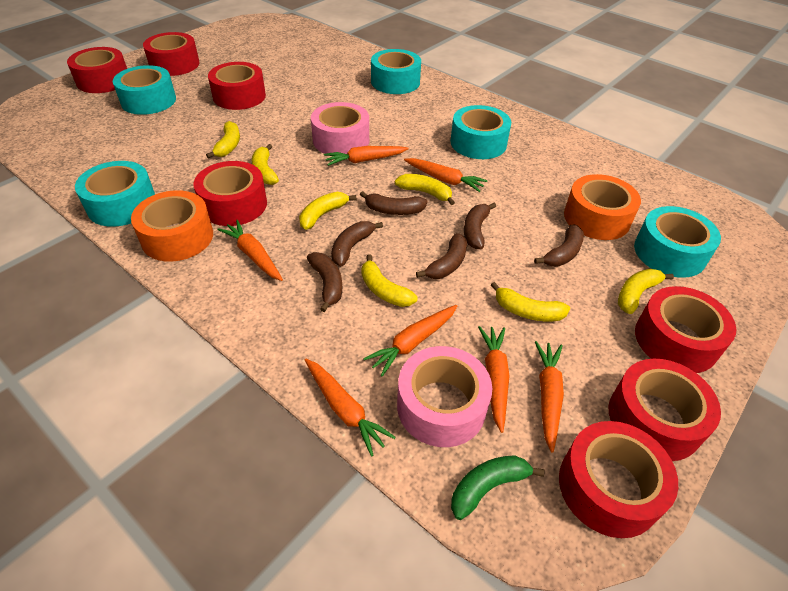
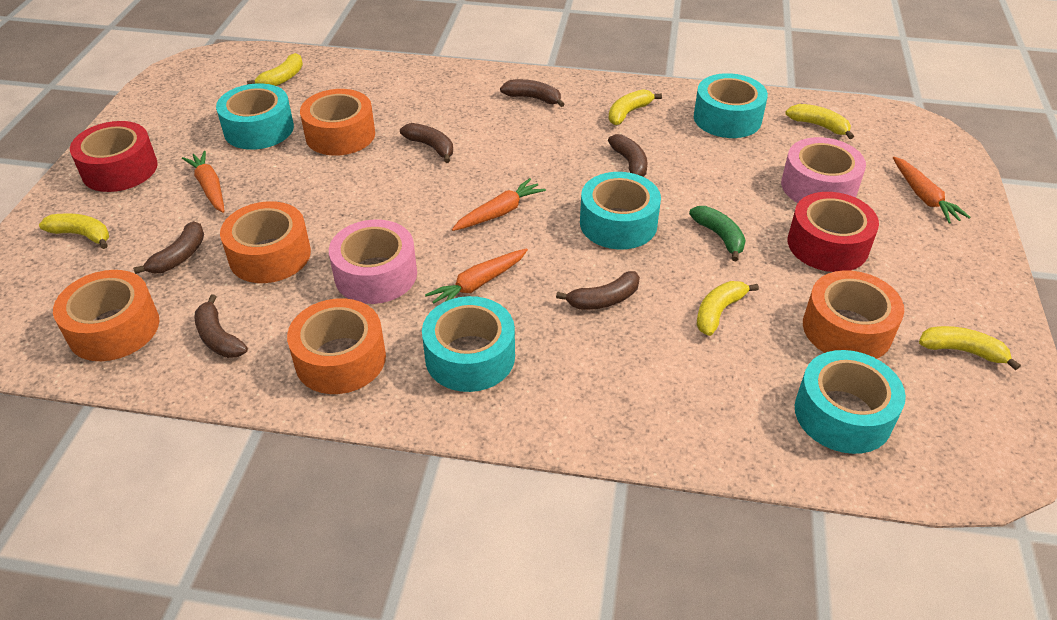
orange carrot: 7 -> 4
orange tape: 2 -> 5
red tape: 7 -> 2
yellow banana: 7 -> 6

